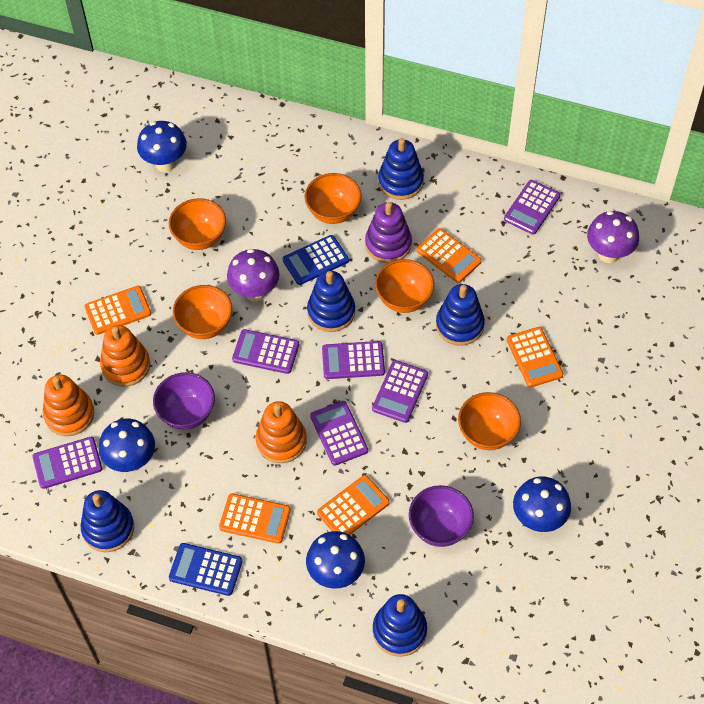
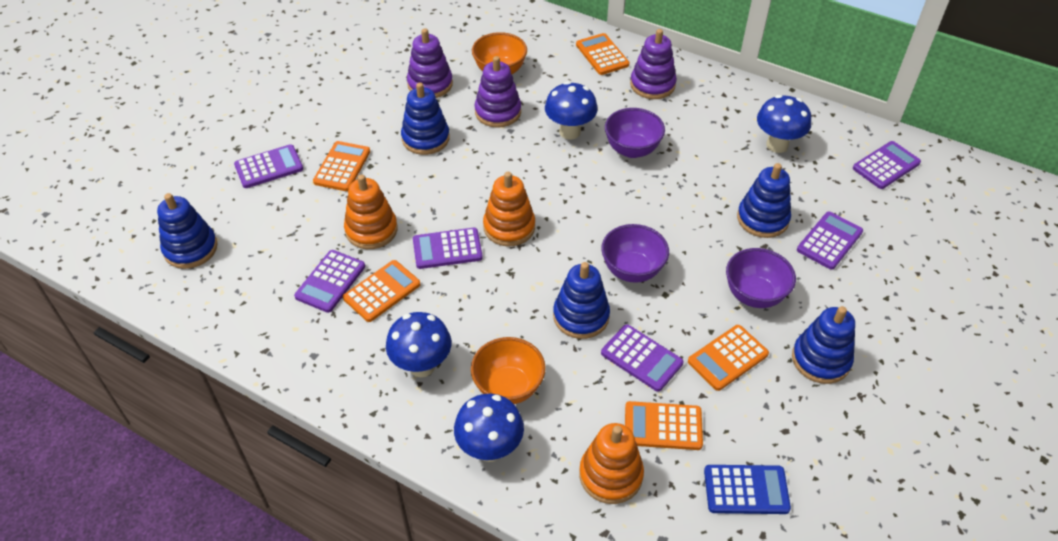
blue calculator: 2 -> 1
orange bowl: 5 -> 2
purple bowl: 2 -> 3
purple mushroom: 2 -> 0
purple stacking toy: 1 -> 3

